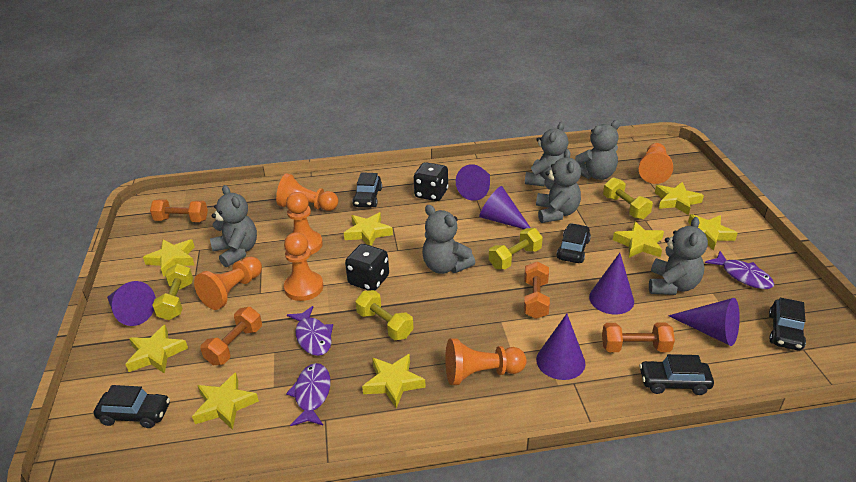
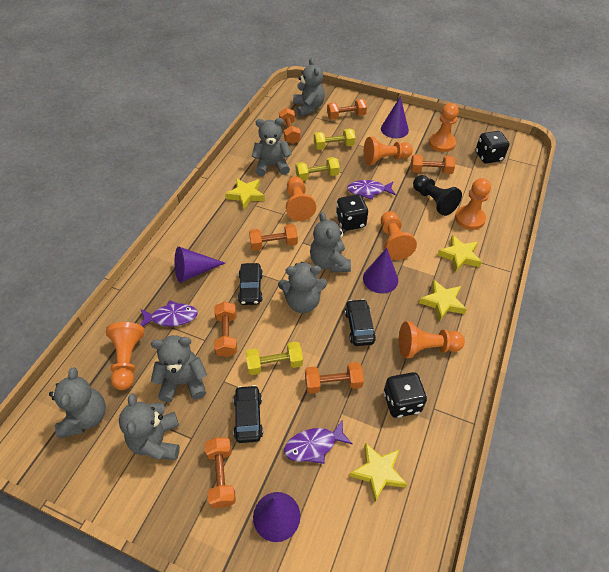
black car: 5 -> 3
black dice: 2 -> 3
black pawn: 0 -> 1
grey teddy bear: 6 -> 7
orange dumbbell: 4 -> 7
orange pawn: 6 -> 7
purple cone: 6 -> 4
yellow dumbbell: 4 -> 3
yellow star: 8 -> 4

